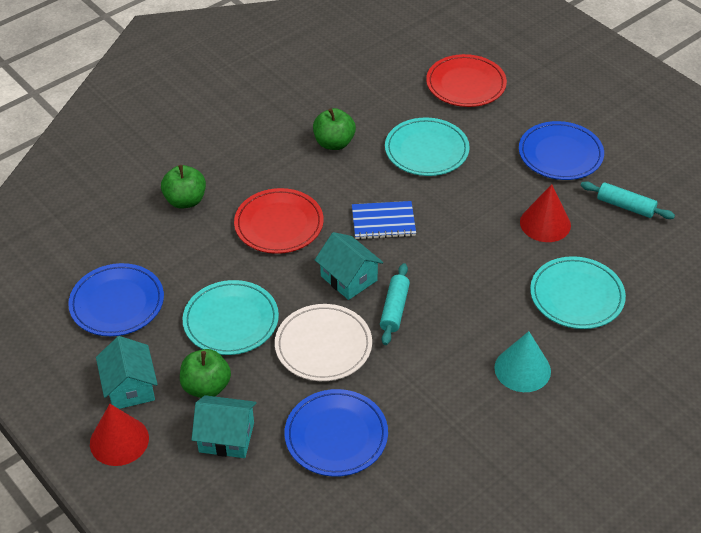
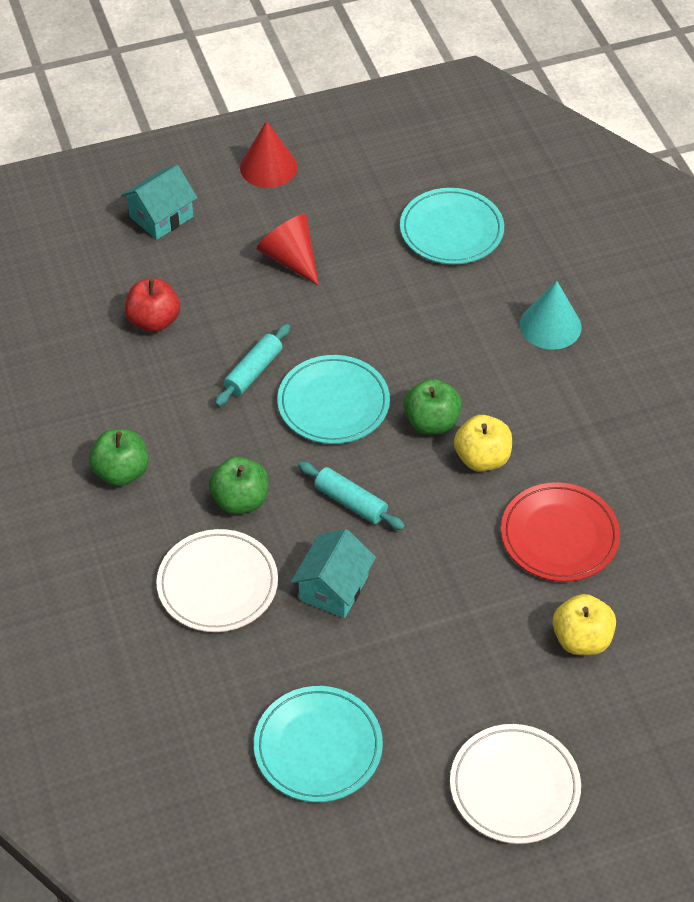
blue notebook: 1 -> 0
blue plate: 3 -> 0
red apple: 0 -> 1
red plate: 2 -> 1
turquoise house: 3 -> 2
white plate: 1 -> 2
yellow apple: 0 -> 2

